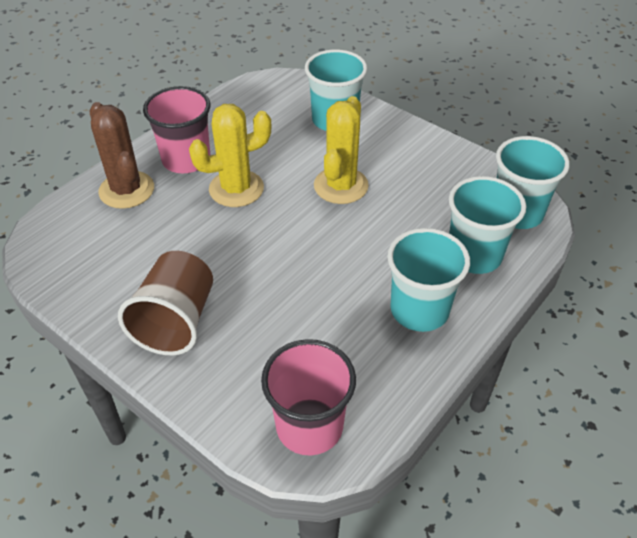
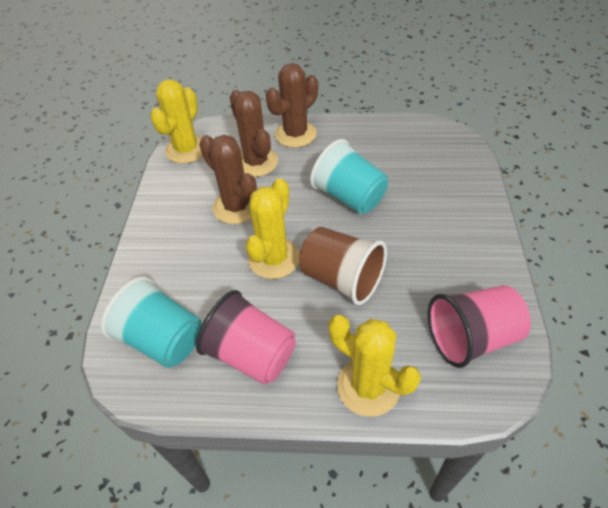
brown cactus: 1 -> 3
turquoise cup: 4 -> 2
yellow cactus: 2 -> 3

